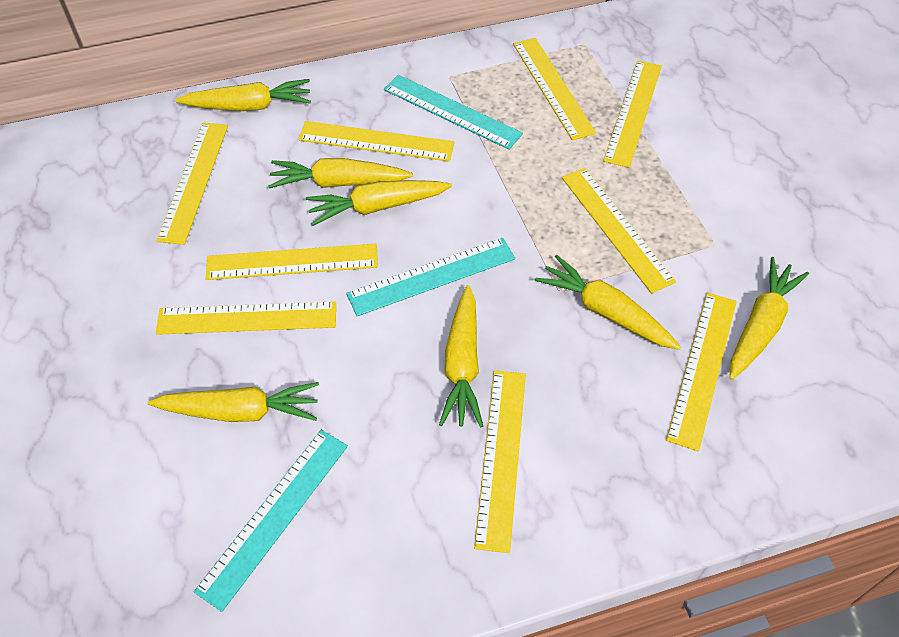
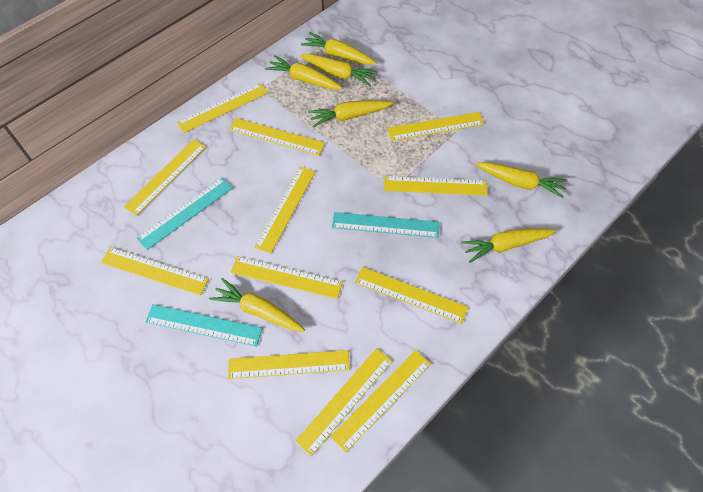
yellow ruler: 9 -> 12

